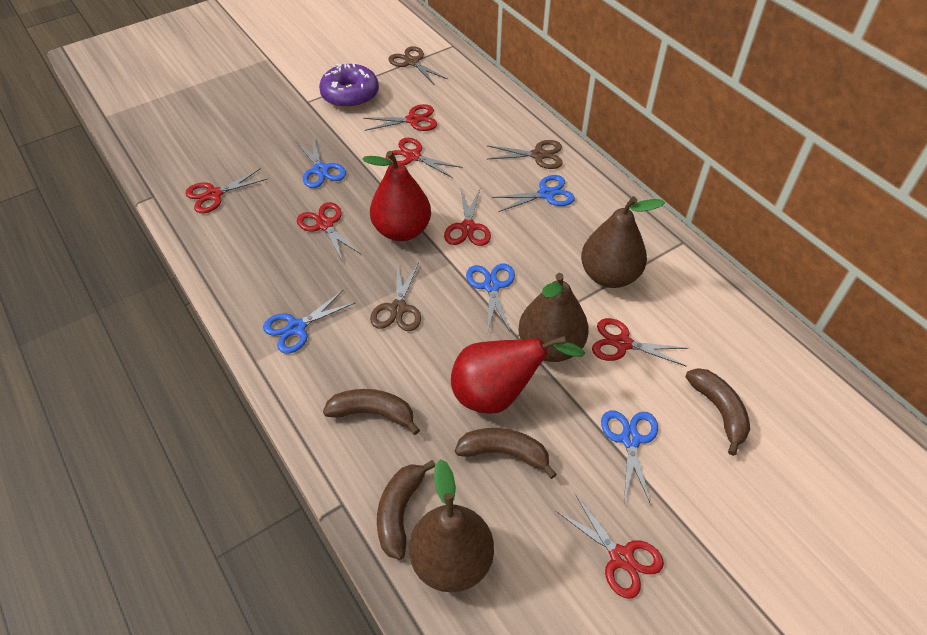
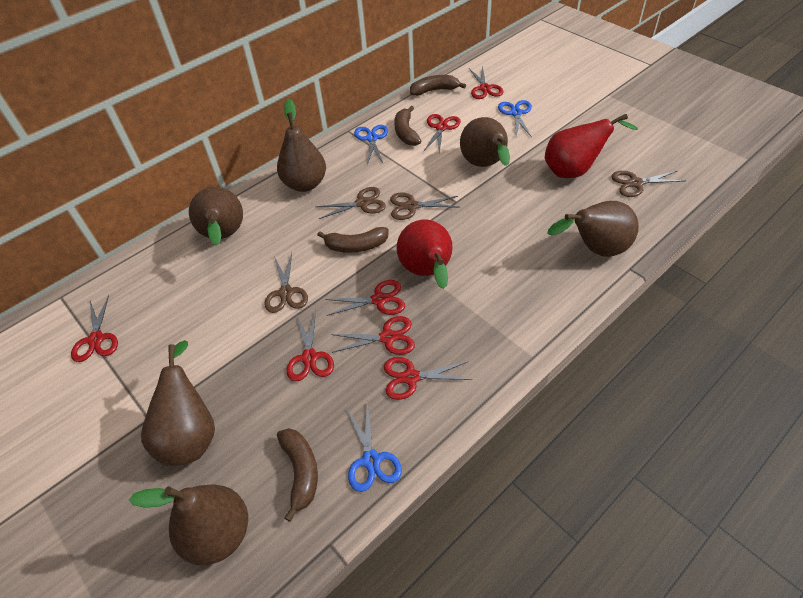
blue scissors: 5 -> 3
brown pear: 3 -> 6
brown scissors: 3 -> 4
purple donut: 1 -> 0

